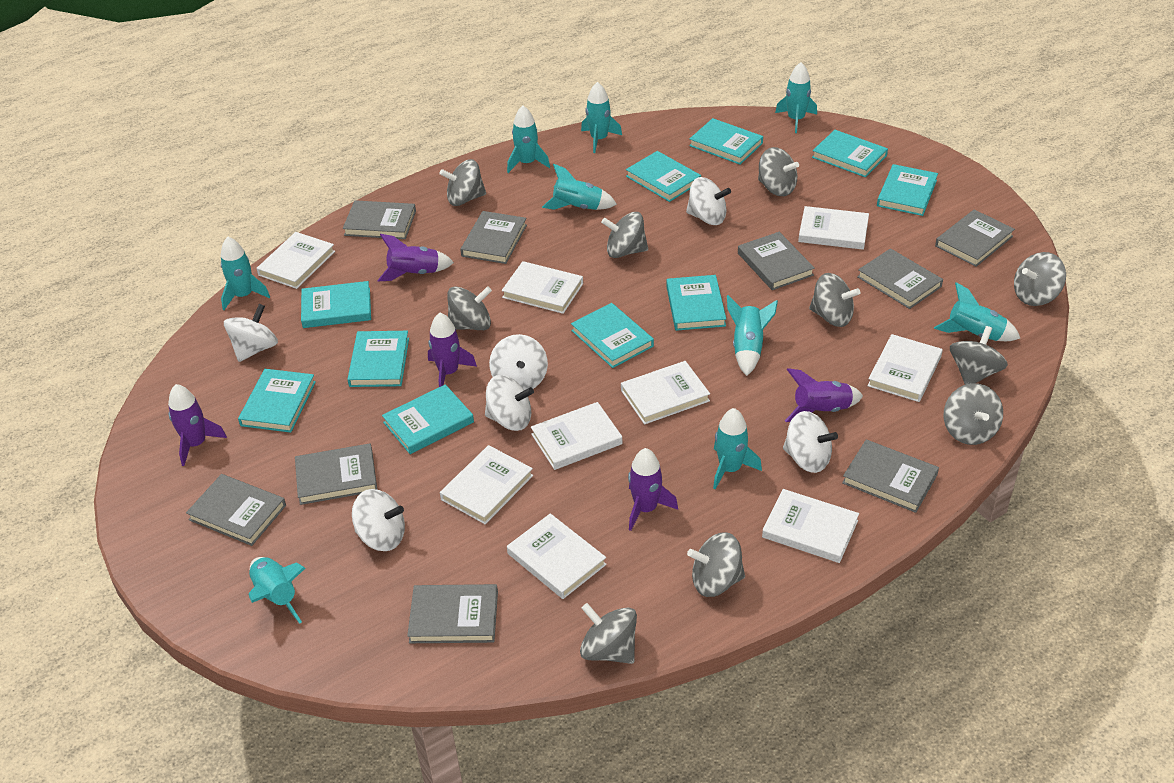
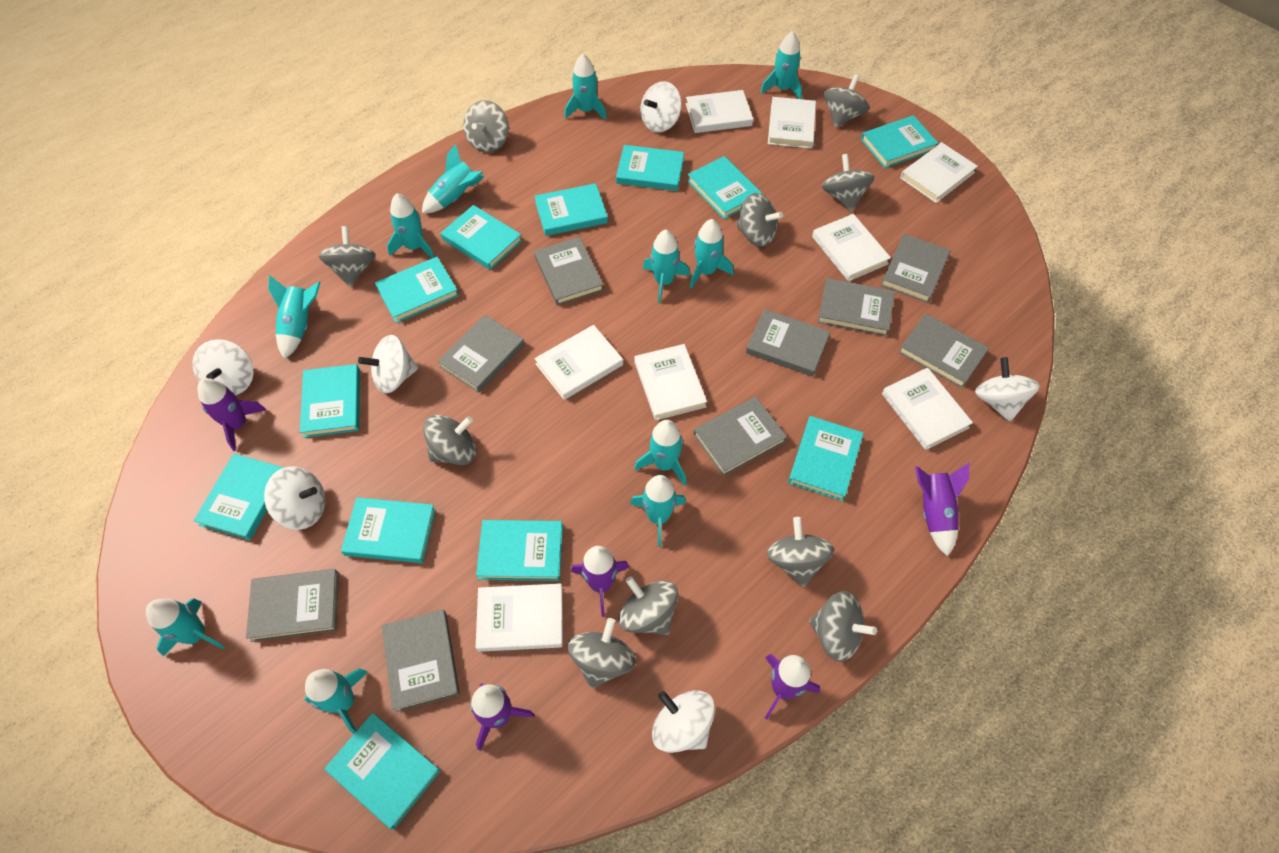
turquoise book: 10 -> 12
turquoise rocket: 9 -> 11
white book: 9 -> 8

